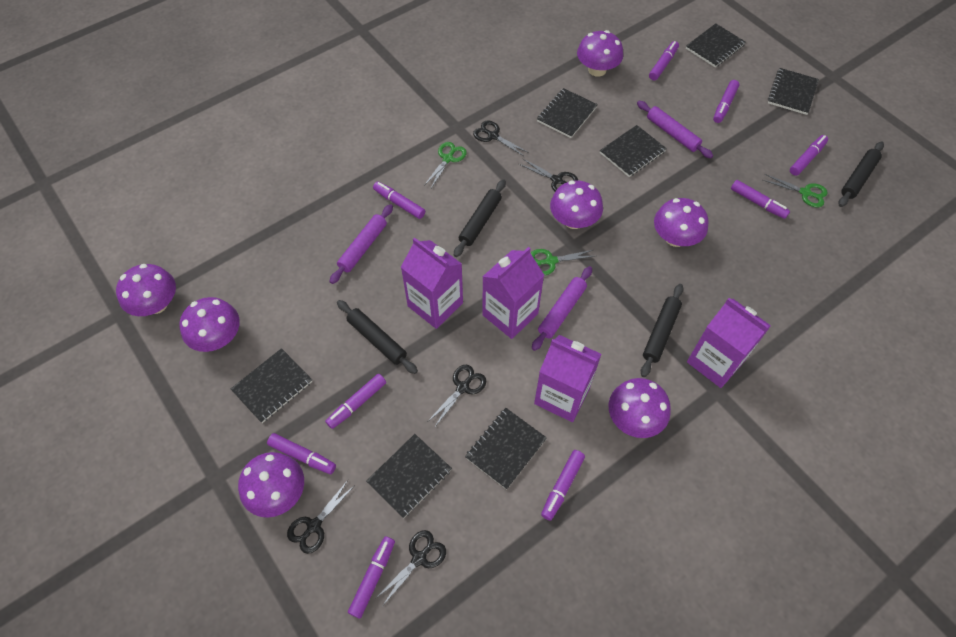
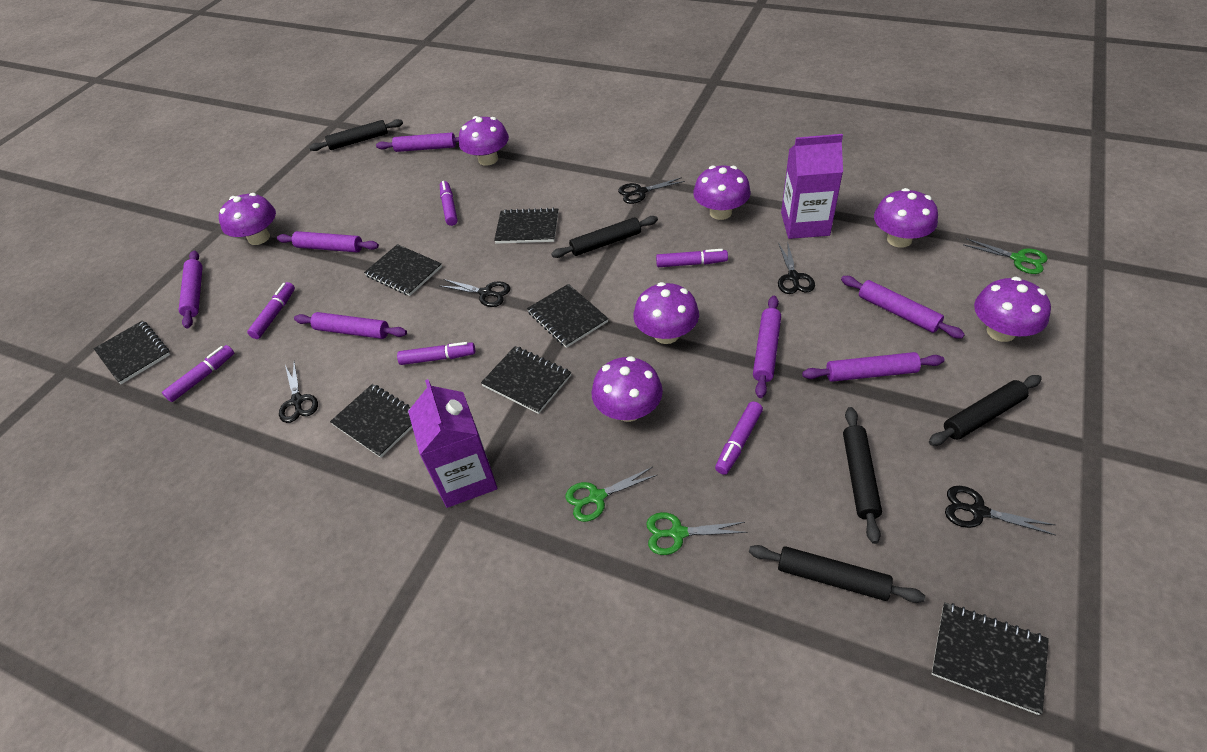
black rolling pin: 4 -> 5
purple carton: 4 -> 2
purple marker: 9 -> 6
purple rolling pin: 3 -> 7

